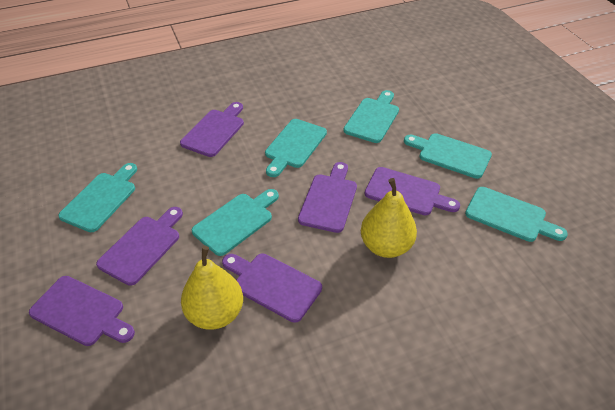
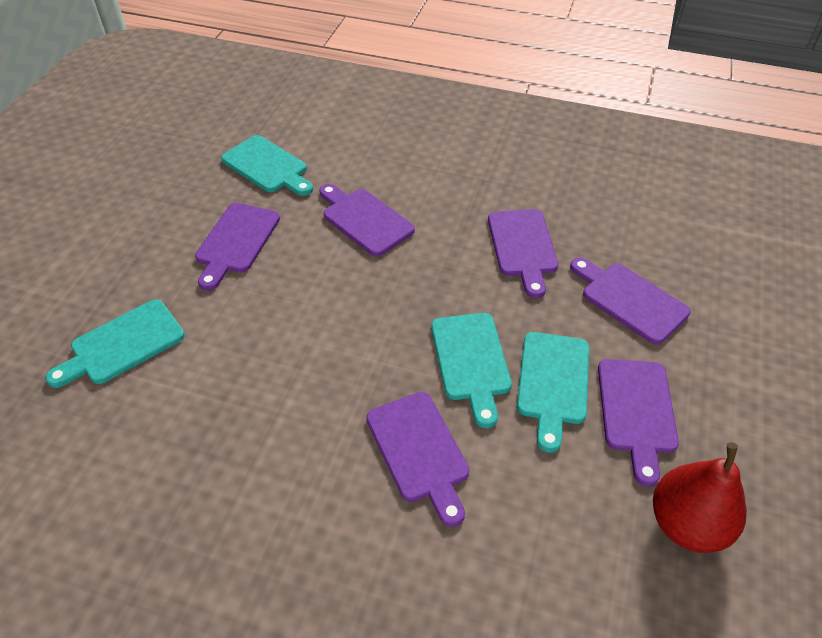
red pear: 0 -> 1
turquoise cutting board: 6 -> 4
yellow pear: 2 -> 0

